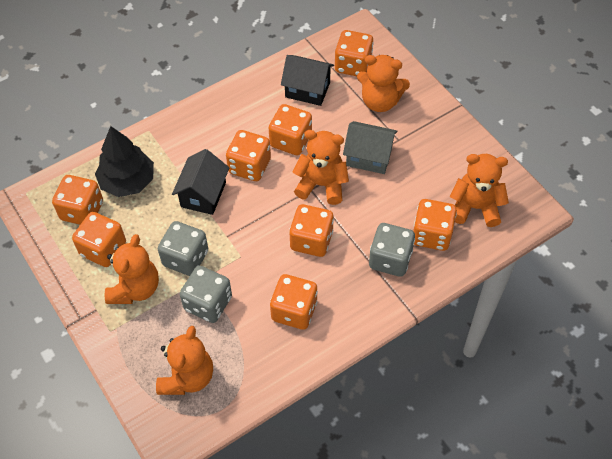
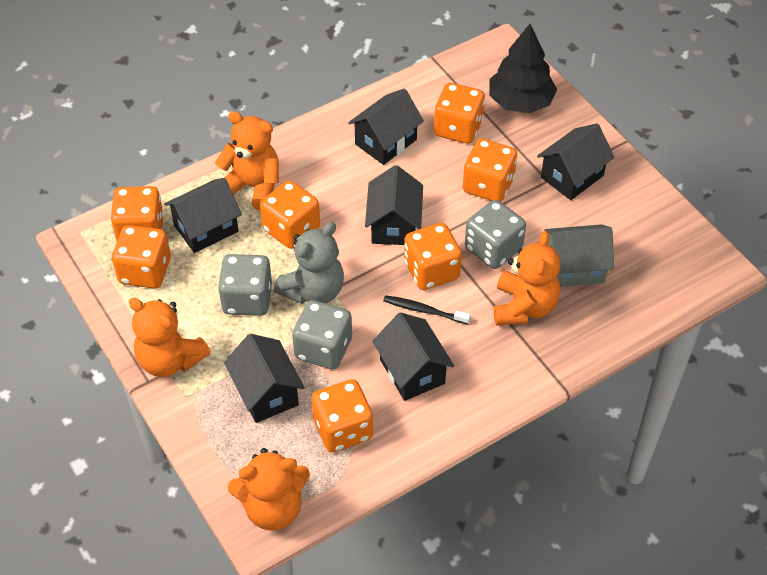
black house: 2 -> 6
black toothbrush: 0 -> 1
grey teddy bear: 0 -> 1
orange dice: 8 -> 7
orange teddy bear: 5 -> 4

